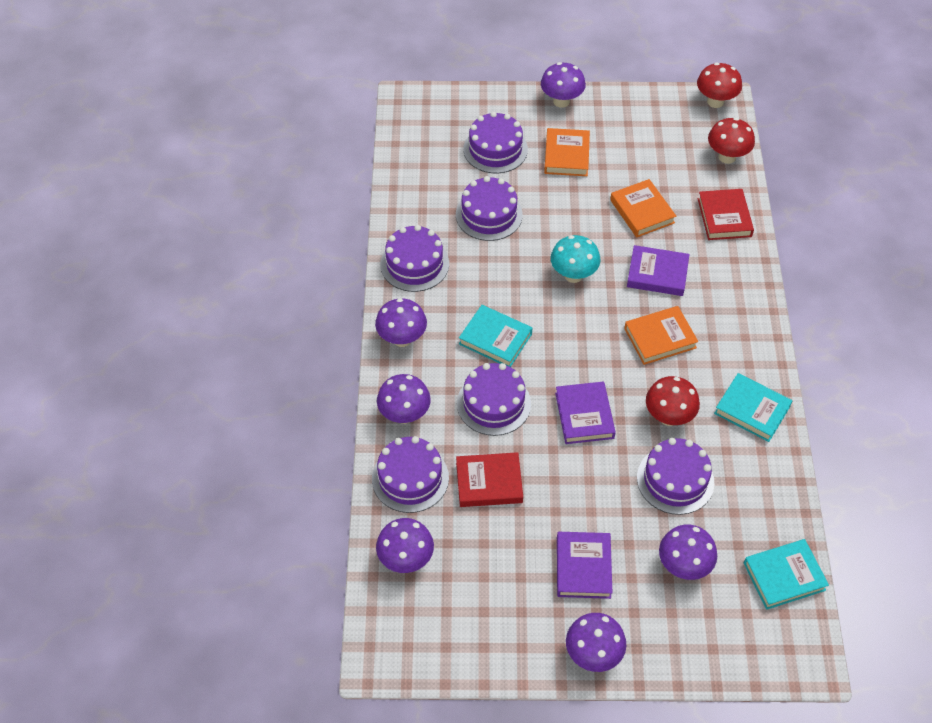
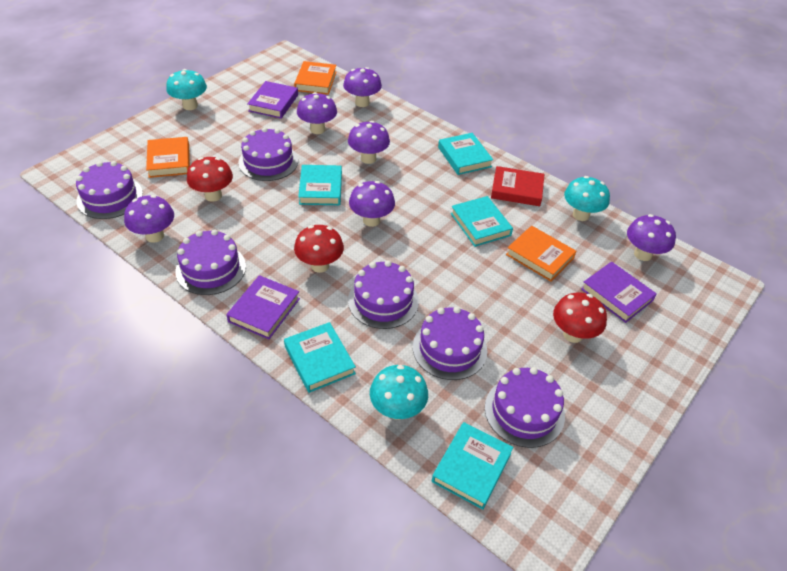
red book: 2 -> 1
turquoise book: 3 -> 5
turquoise mushroom: 1 -> 3

